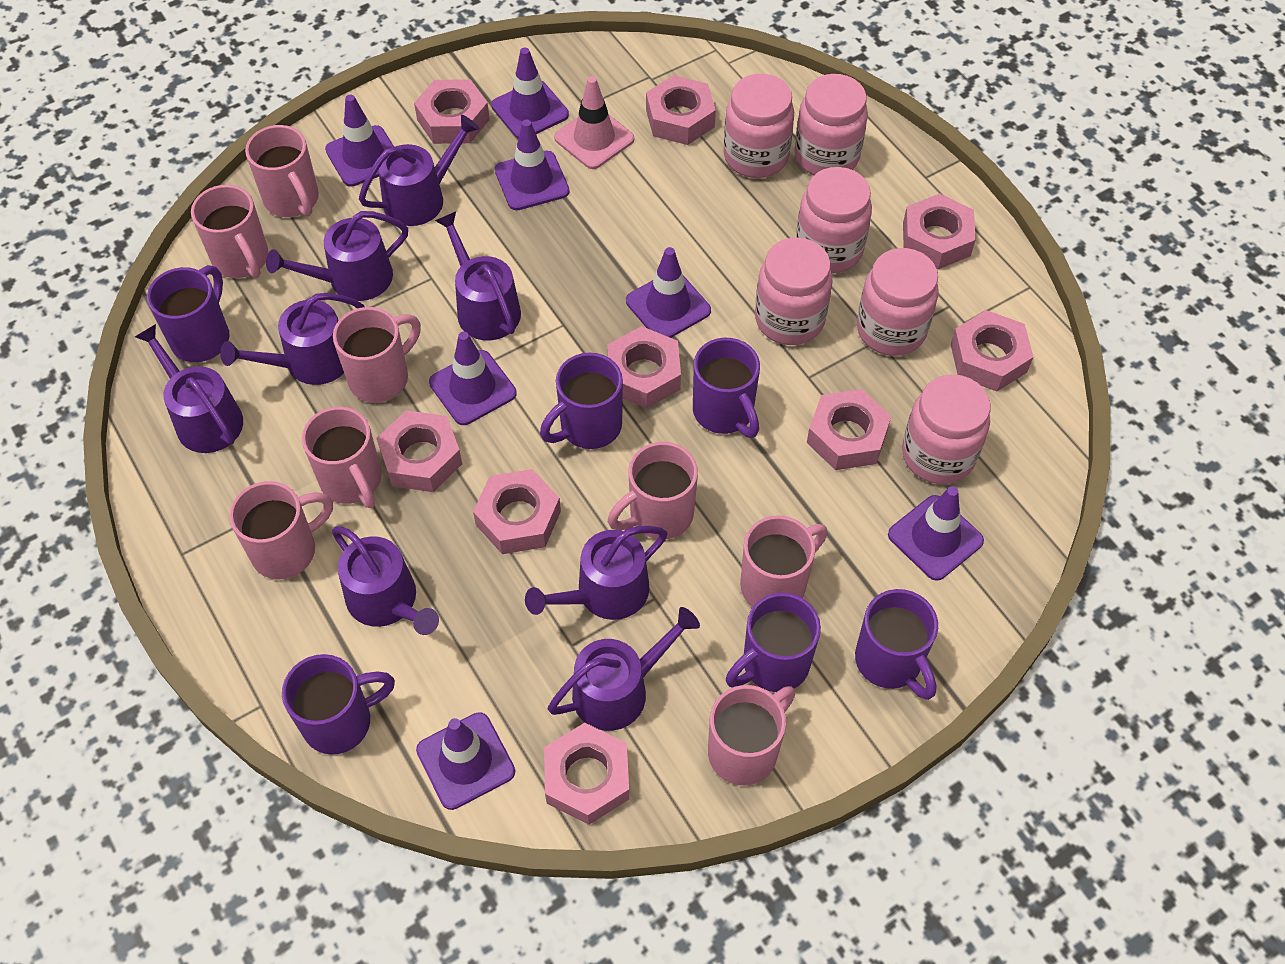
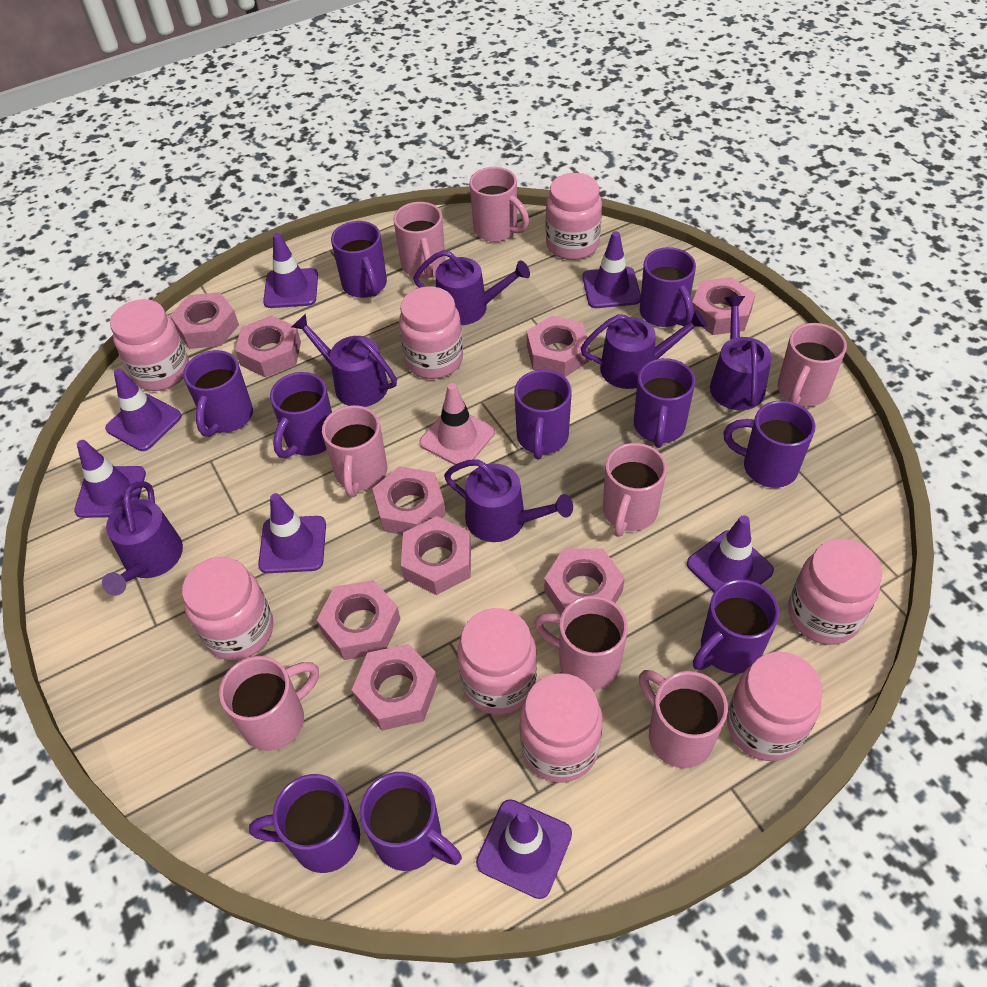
pink jar: 6 -> 8
purple mug: 6 -> 10
purple watering can: 8 -> 6

